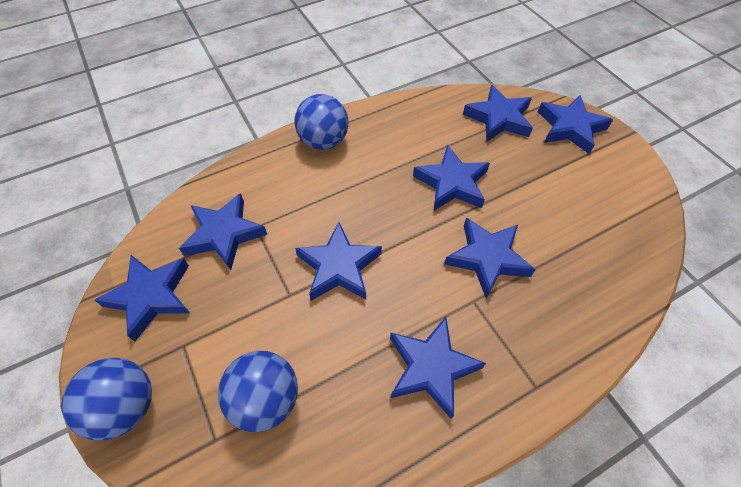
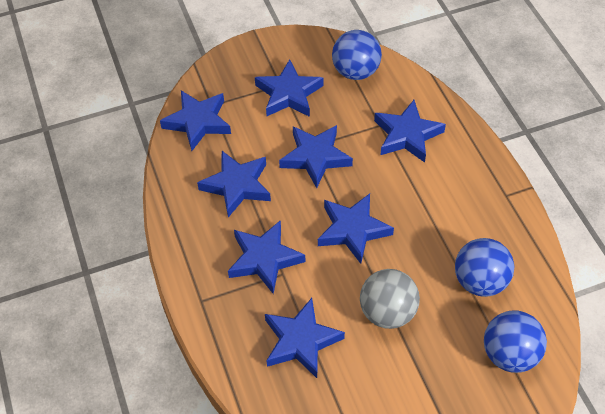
grey ball: 0 -> 1

